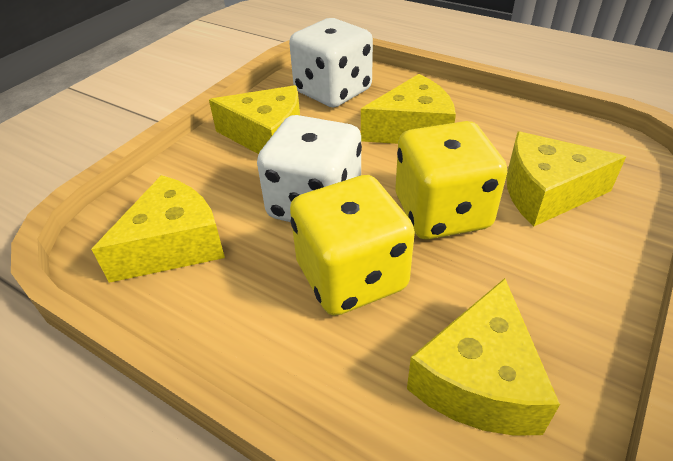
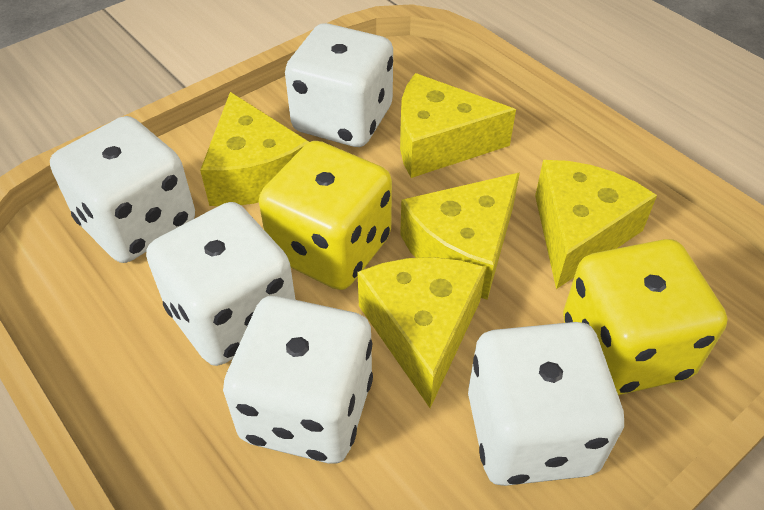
white dice: 2 -> 5

